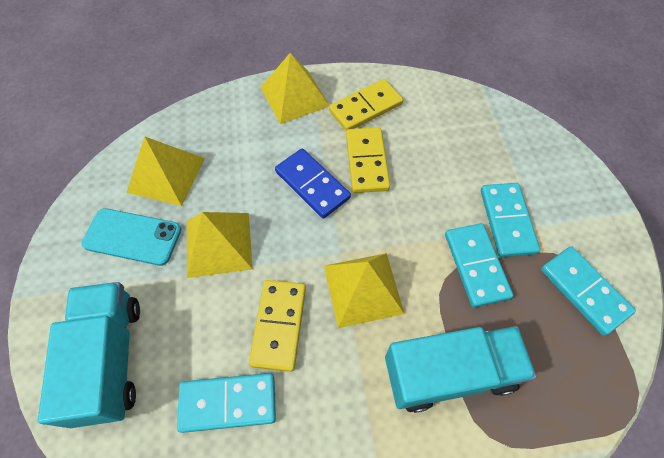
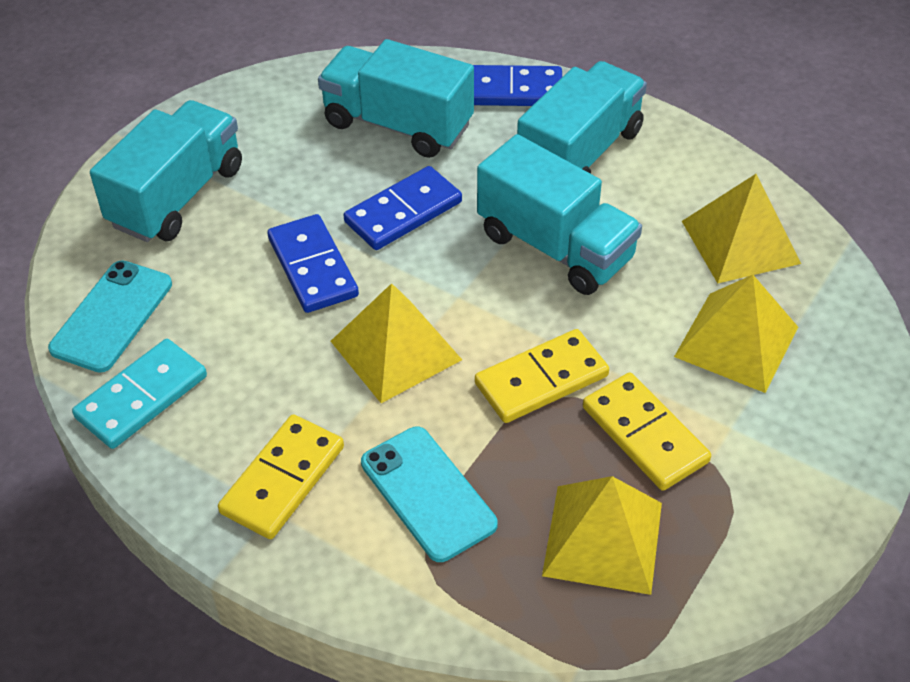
blue domino: 1 -> 3
turquoise domino: 4 -> 1
turquoise phone: 1 -> 2
turquoise truck: 2 -> 4

